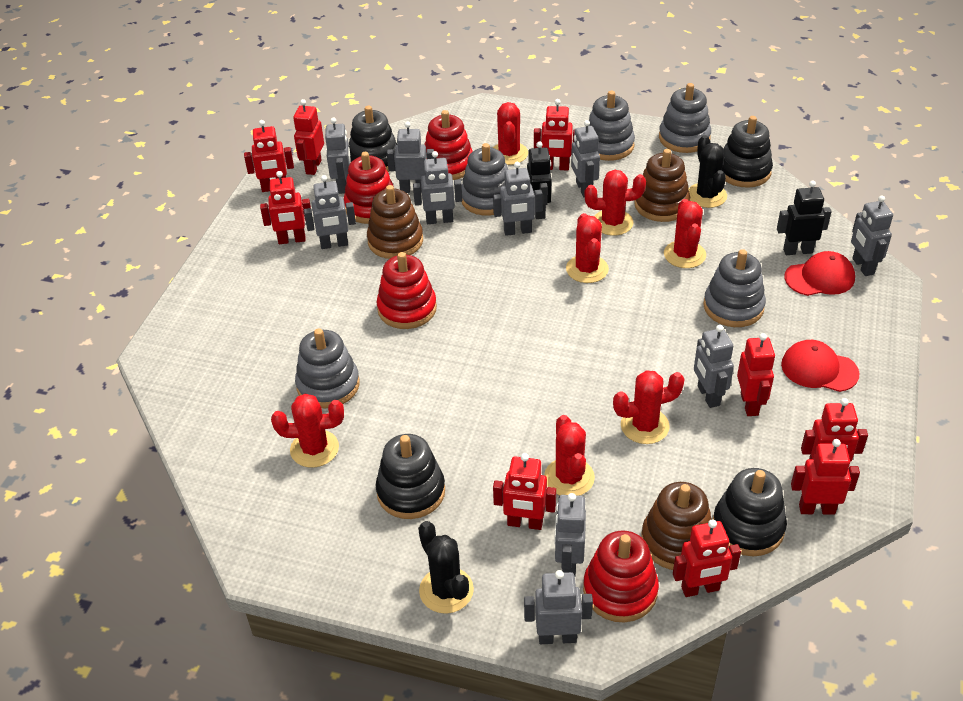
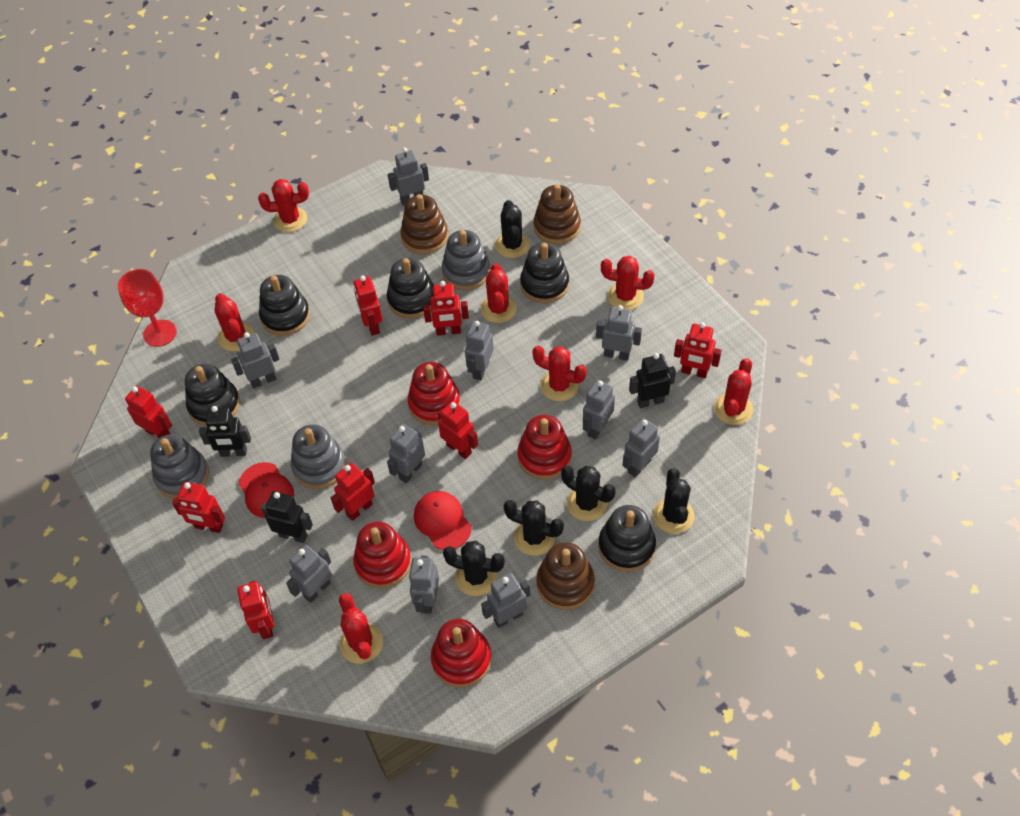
black cactus: 2 -> 5
black robot: 2 -> 3
black stacking toy: 4 -> 5
grey stacking toy: 5 -> 3
red goblet: 0 -> 1
red robot: 9 -> 8

